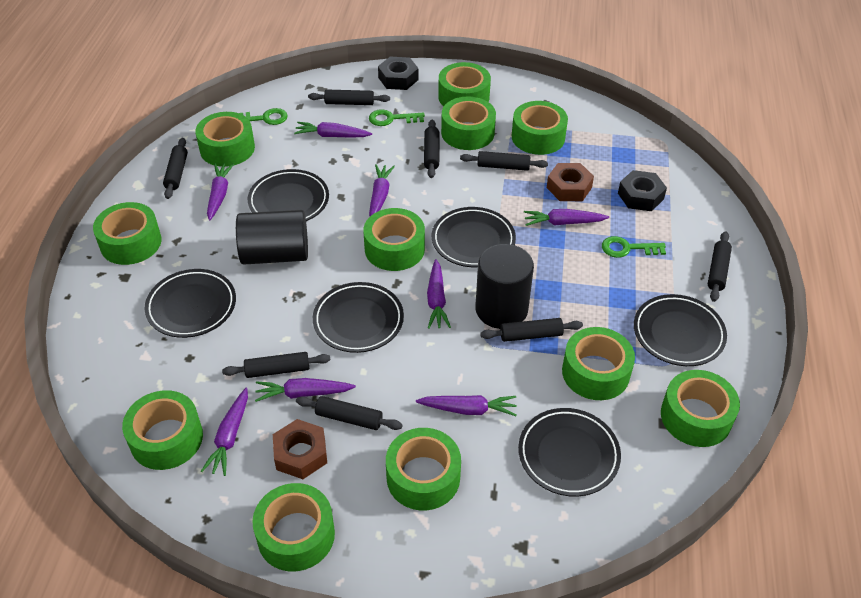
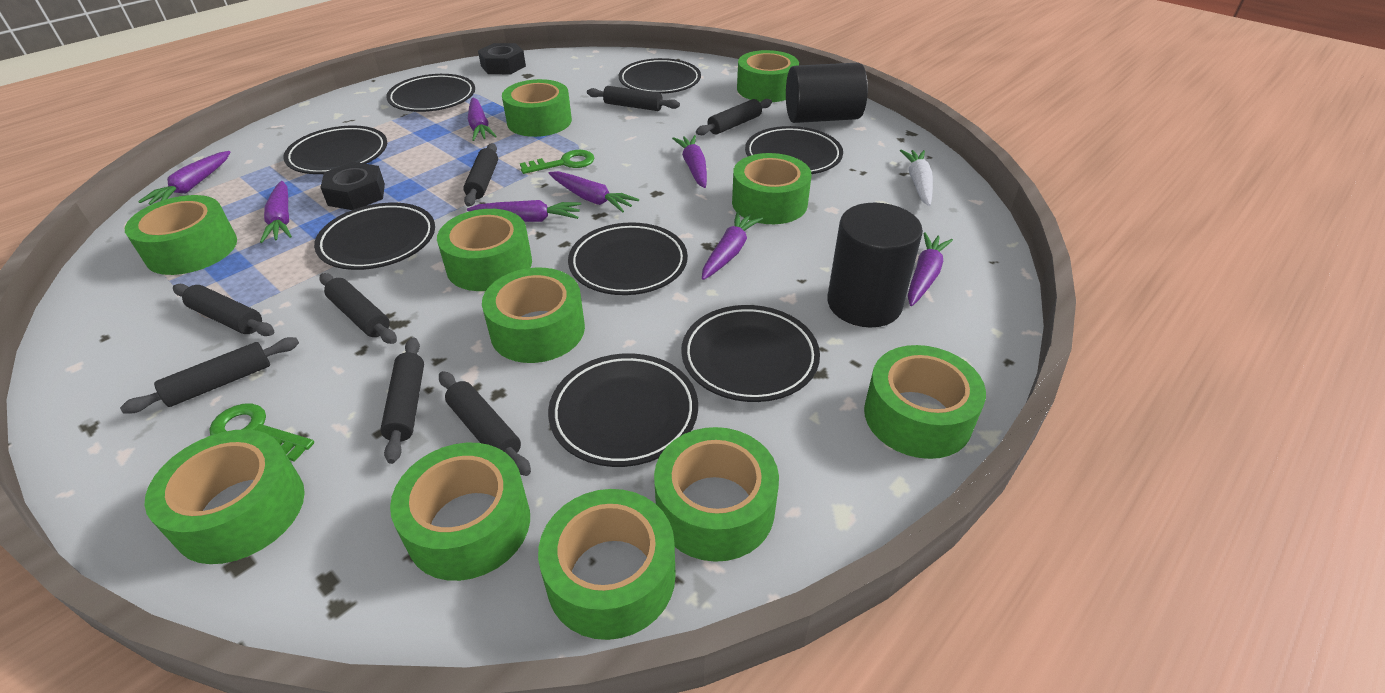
black plate: 6 -> 8
brown nut: 2 -> 0
green key: 3 -> 2
white carrot: 0 -> 1

